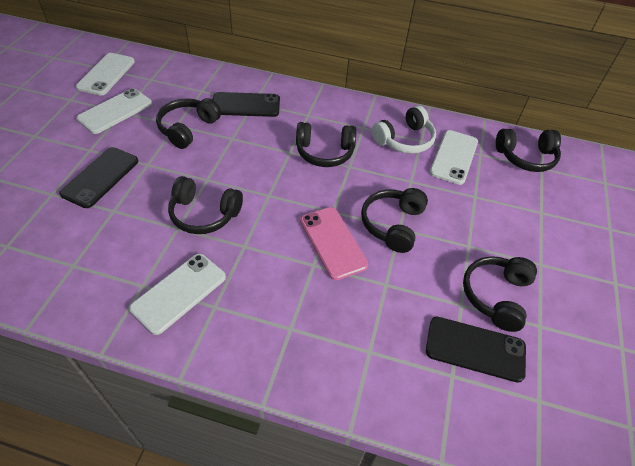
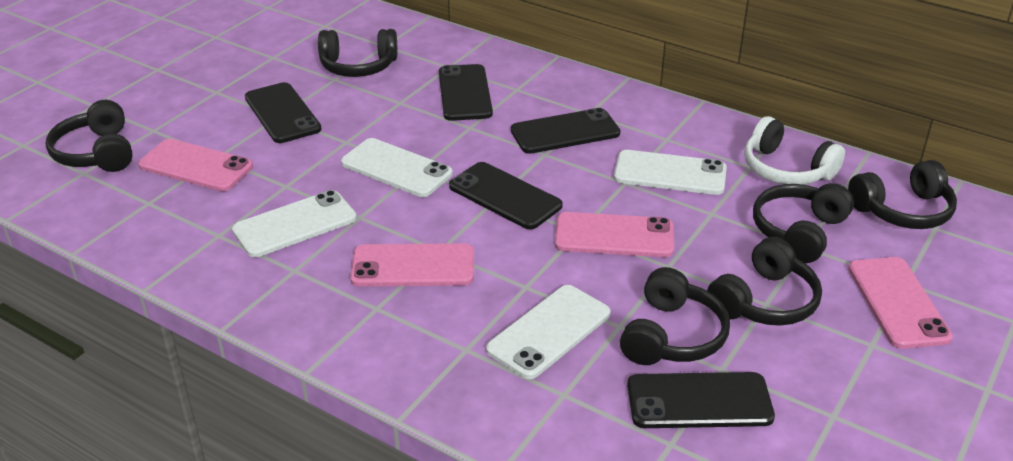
black phone: 3 -> 5
pink phone: 1 -> 4

